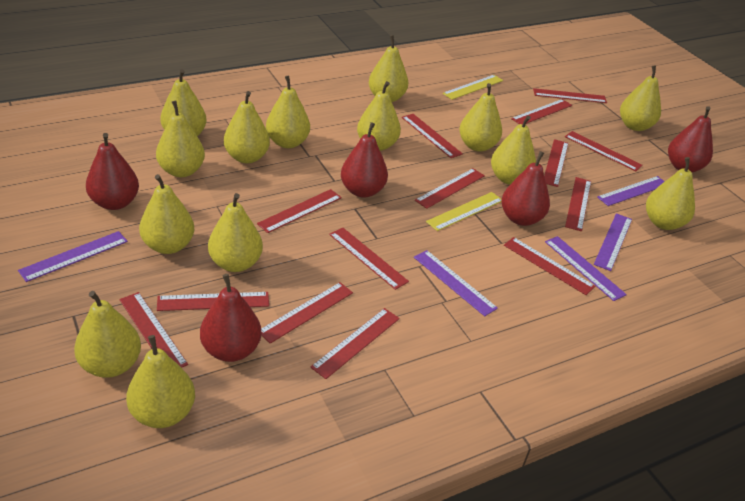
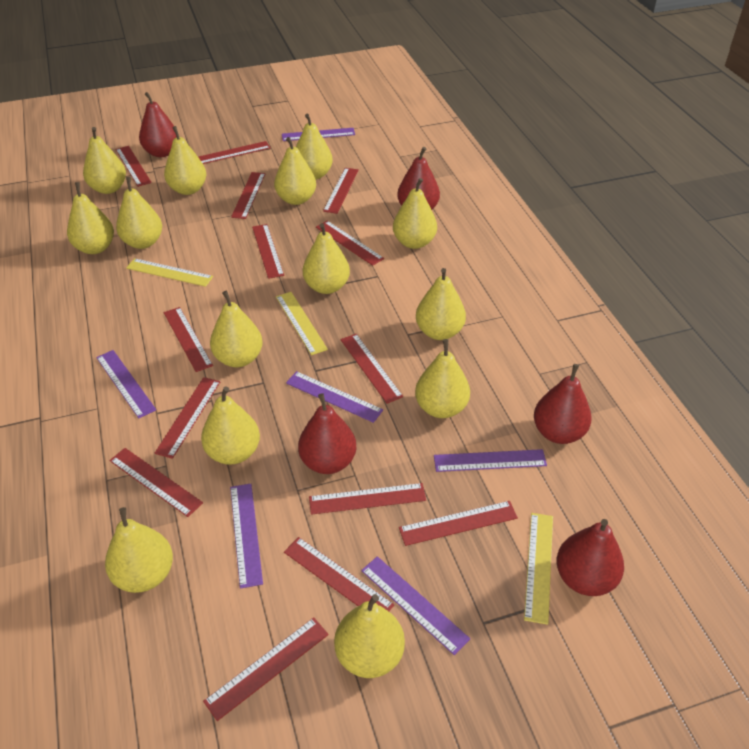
purple ruler: 5 -> 6
yellow ruler: 2 -> 3

